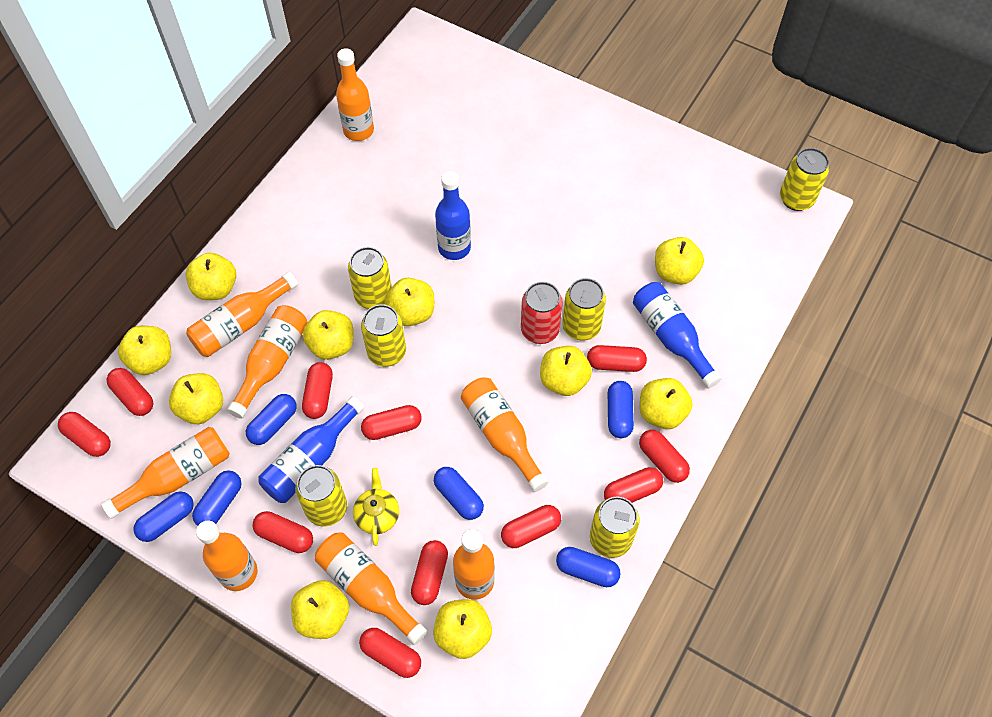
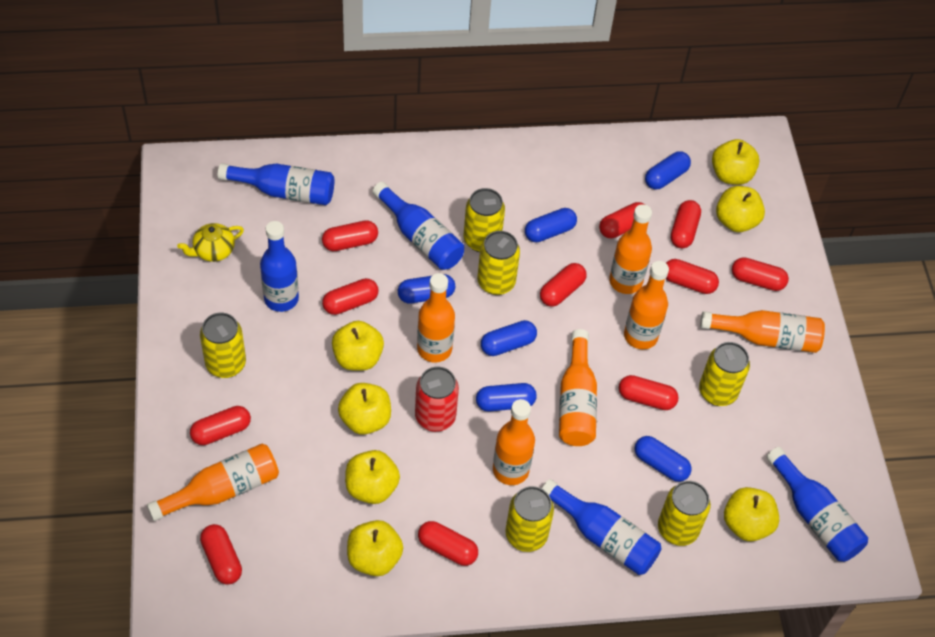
blue bottle: 3 -> 5
orange bottle: 8 -> 7
yellow apple: 10 -> 7

